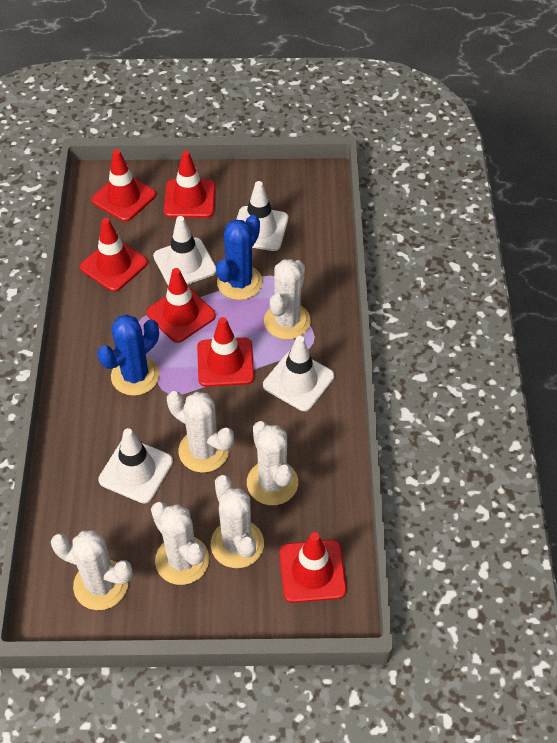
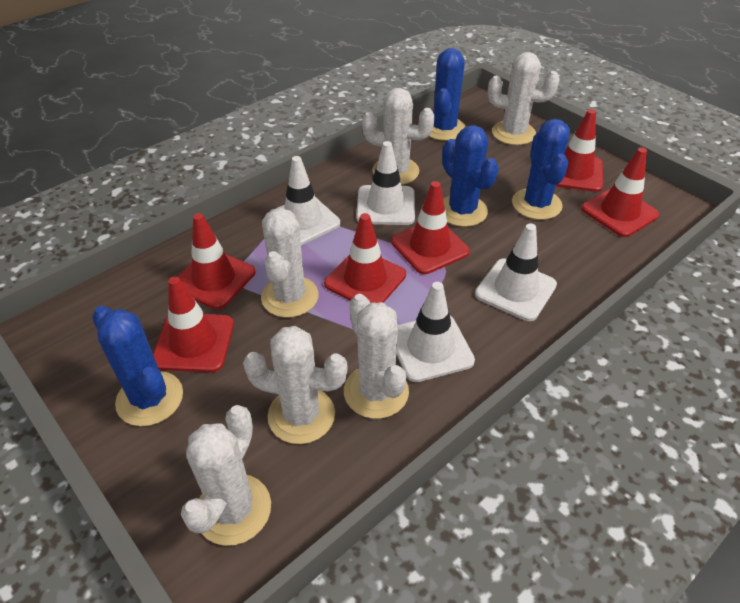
blue cactus: 2 -> 4

